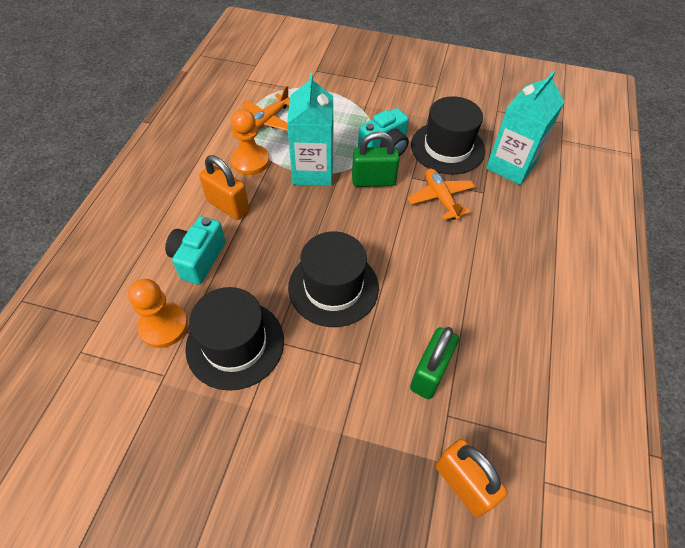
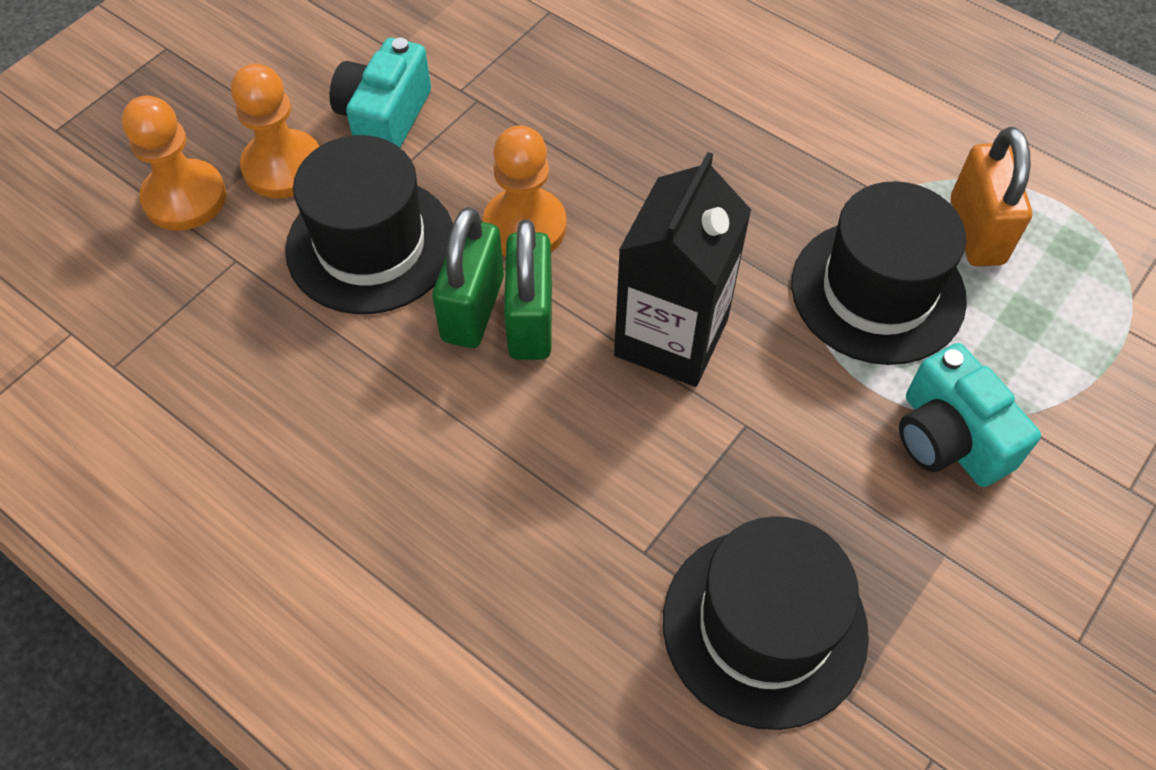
black carton: 0 -> 1
orange padlock: 2 -> 1
orange pawn: 2 -> 3
orange plane: 2 -> 0
turquoise carton: 2 -> 0

